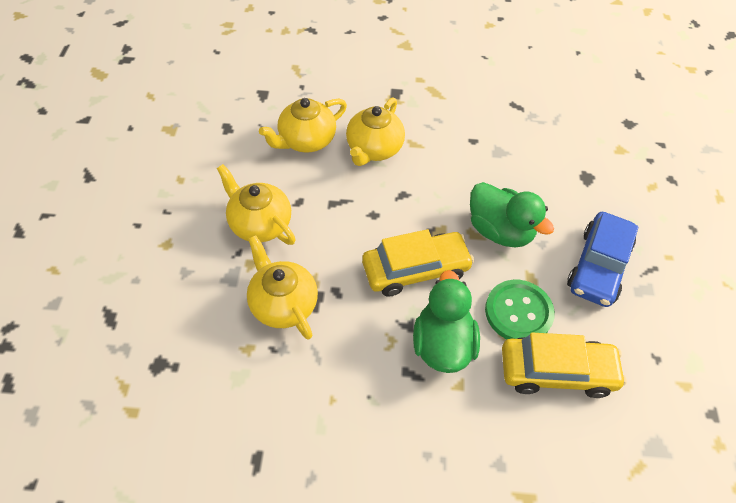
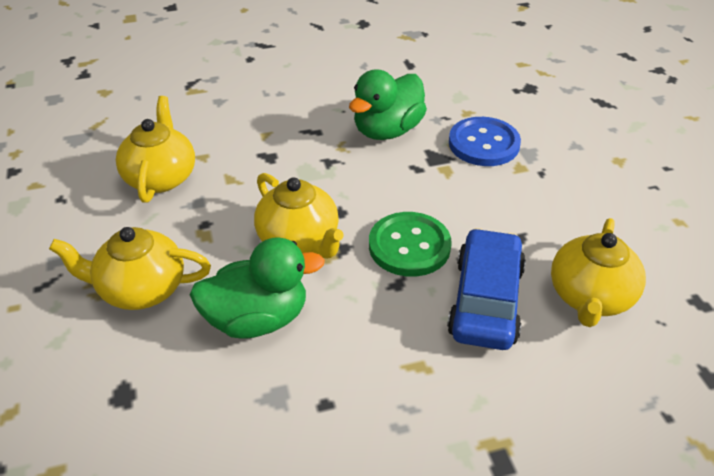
blue button: 0 -> 1
yellow car: 2 -> 0

